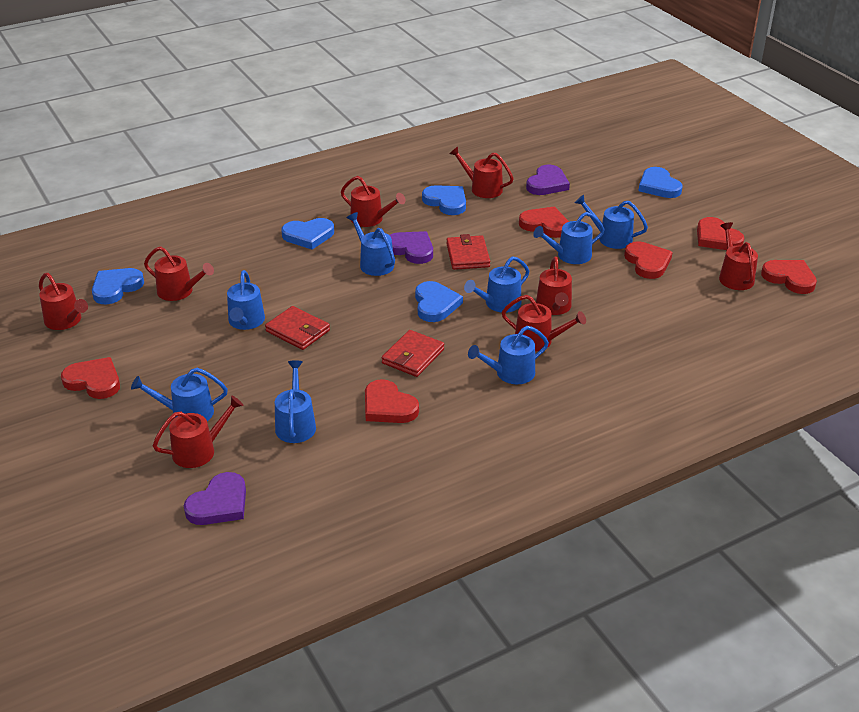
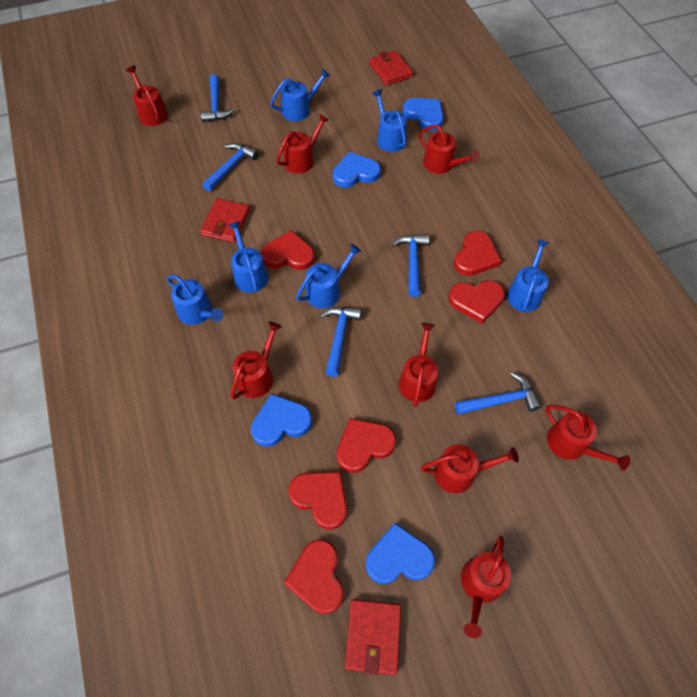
blue hammer: 0 -> 5
blue heart: 5 -> 4
blue watering can: 8 -> 6
purple heart: 3 -> 0

